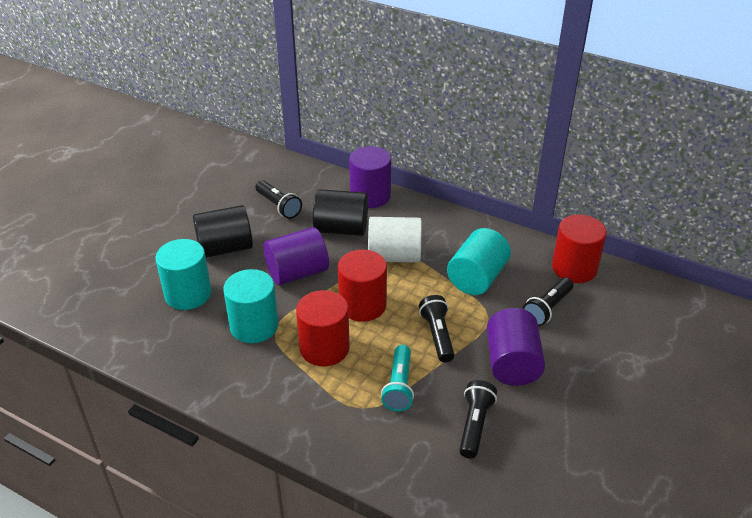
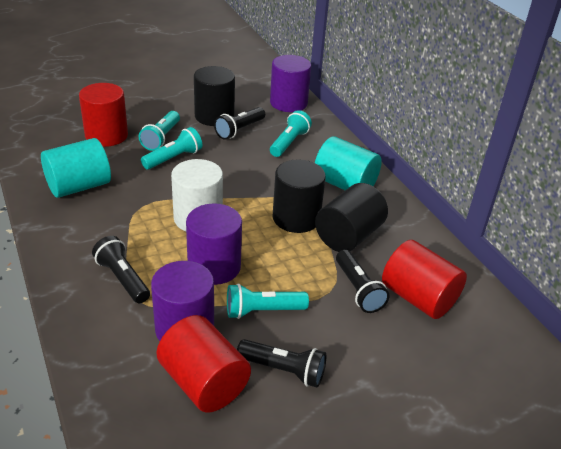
black cylinder: 2 -> 3
turquoise cylinder: 3 -> 2
turquoise flashlight: 1 -> 4

